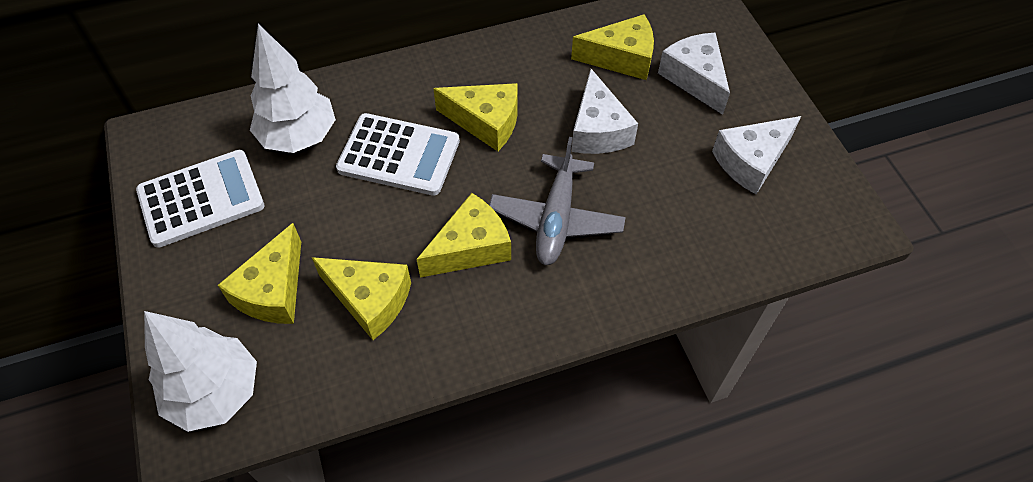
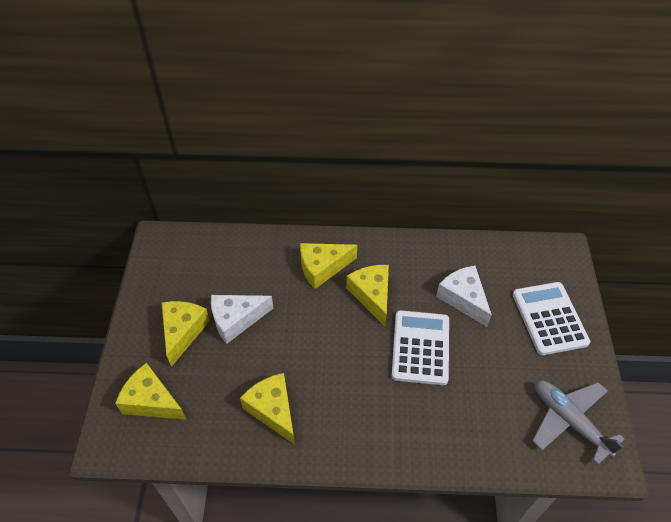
white cheese: 3 -> 2
white tree: 2 -> 0

